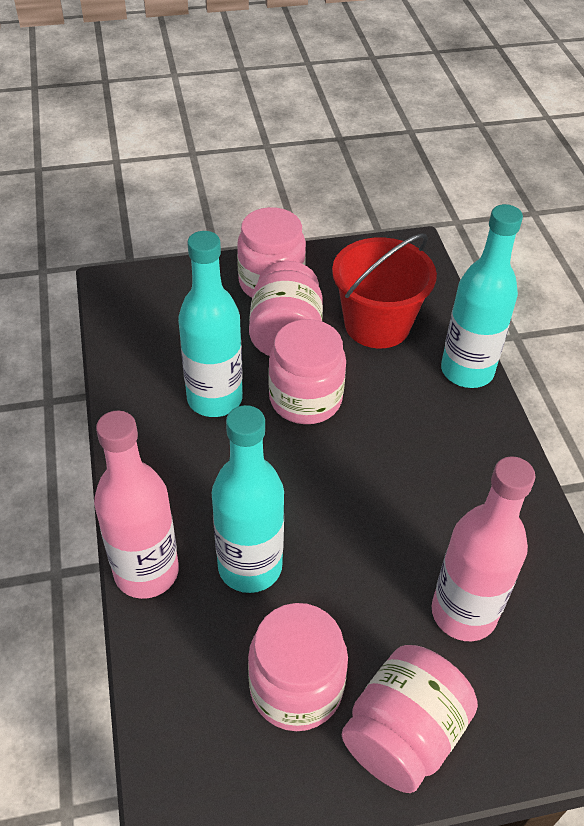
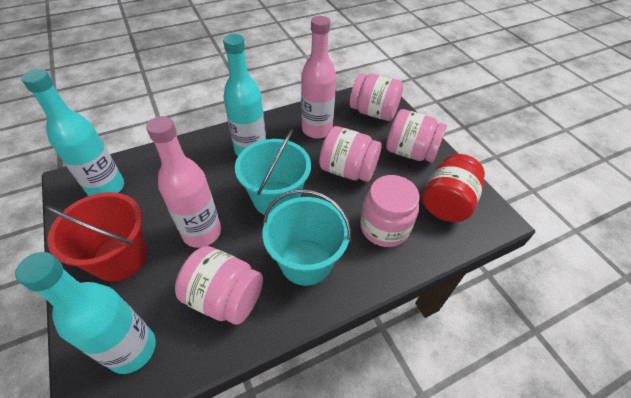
red jar: 0 -> 1
turquoise bucket: 0 -> 2

